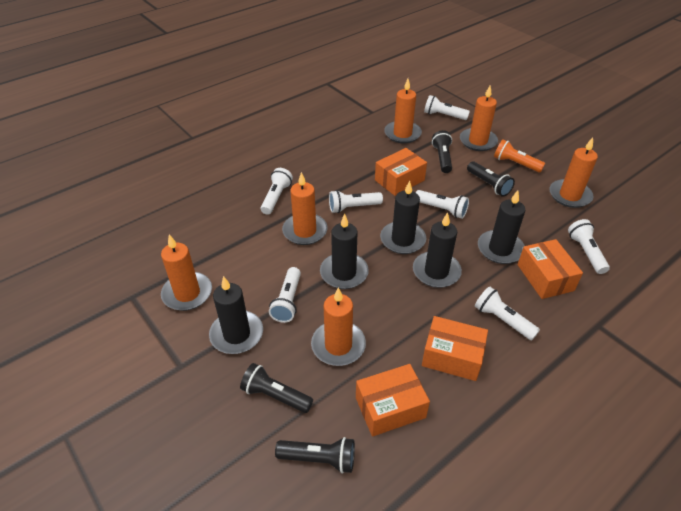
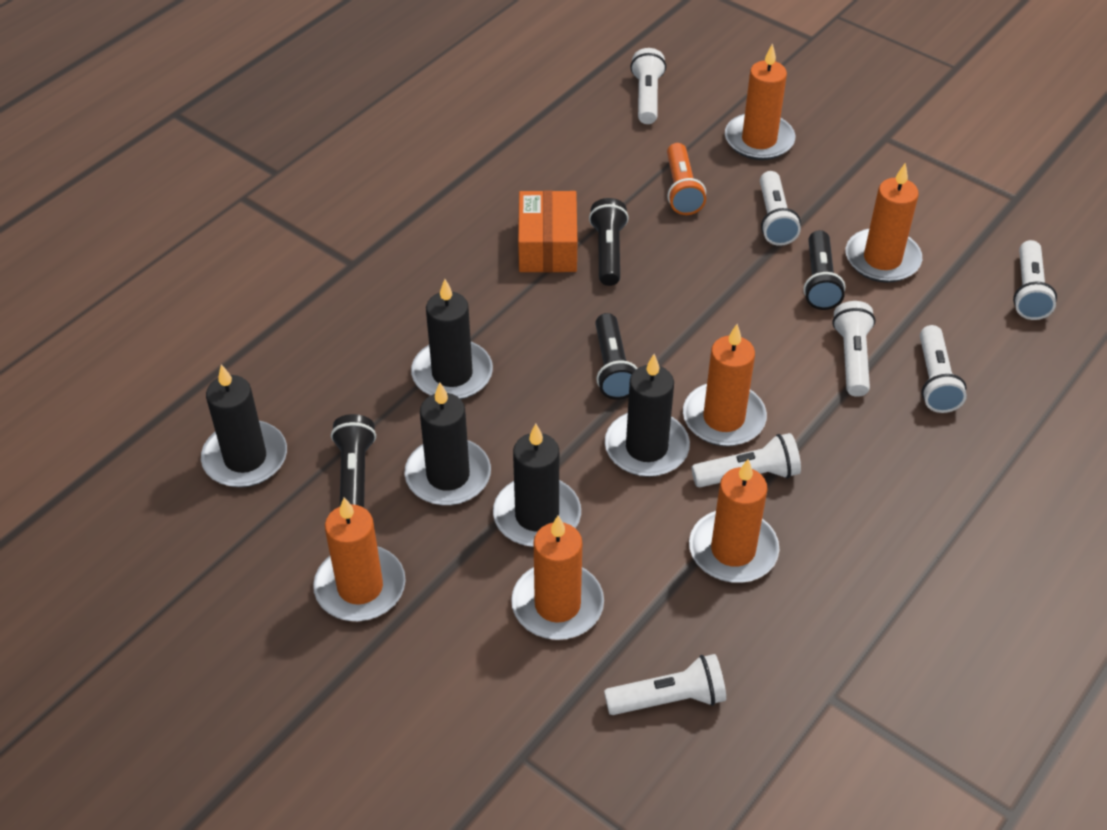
orange box: 4 -> 1

